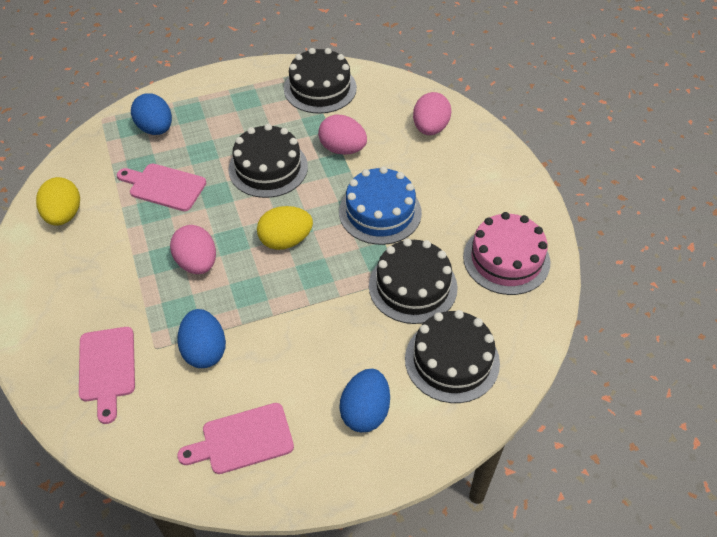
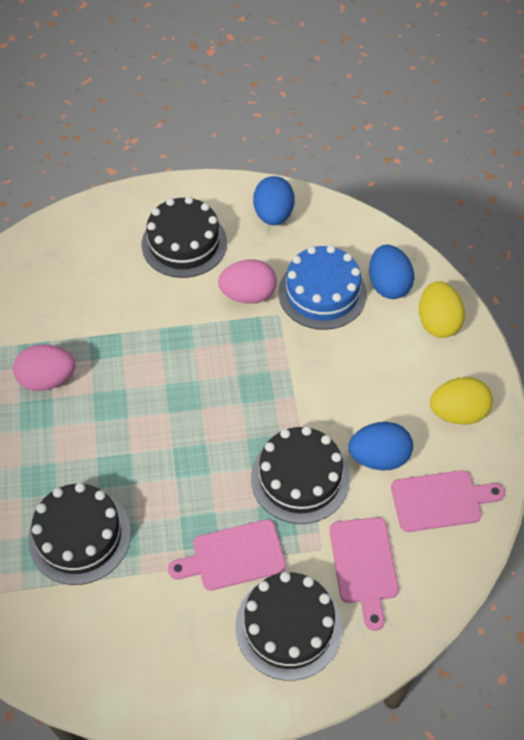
pink cake: 1 -> 0
pink egg: 3 -> 2

